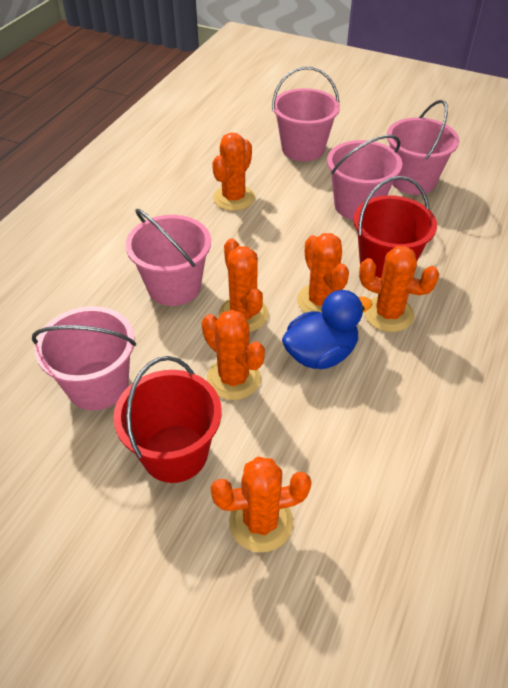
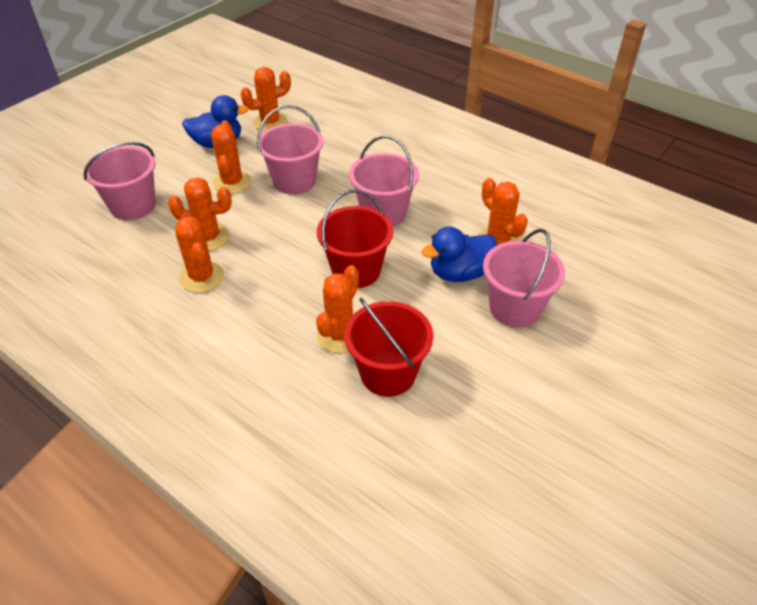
blue duck: 1 -> 2
pink bucket: 5 -> 4

